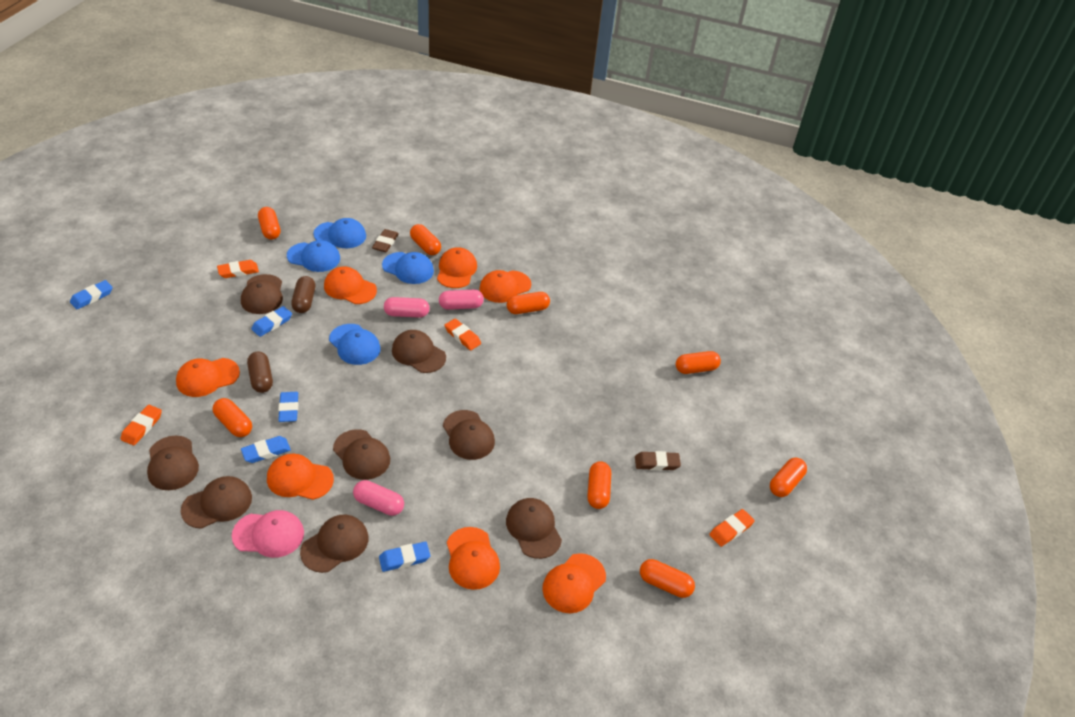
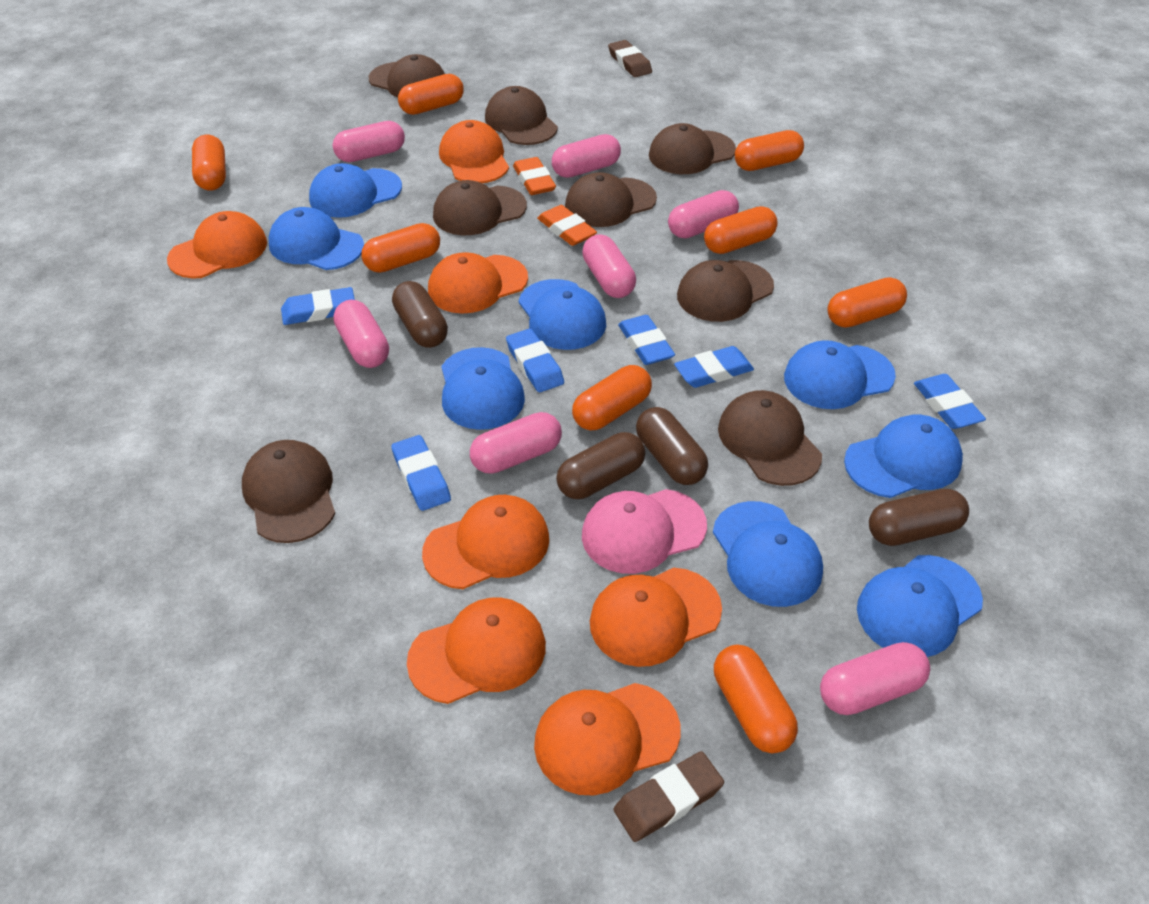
blue cap: 4 -> 8
blue eraser: 5 -> 6
brown capsule: 2 -> 4
orange eraser: 4 -> 2
pink capsule: 3 -> 7

